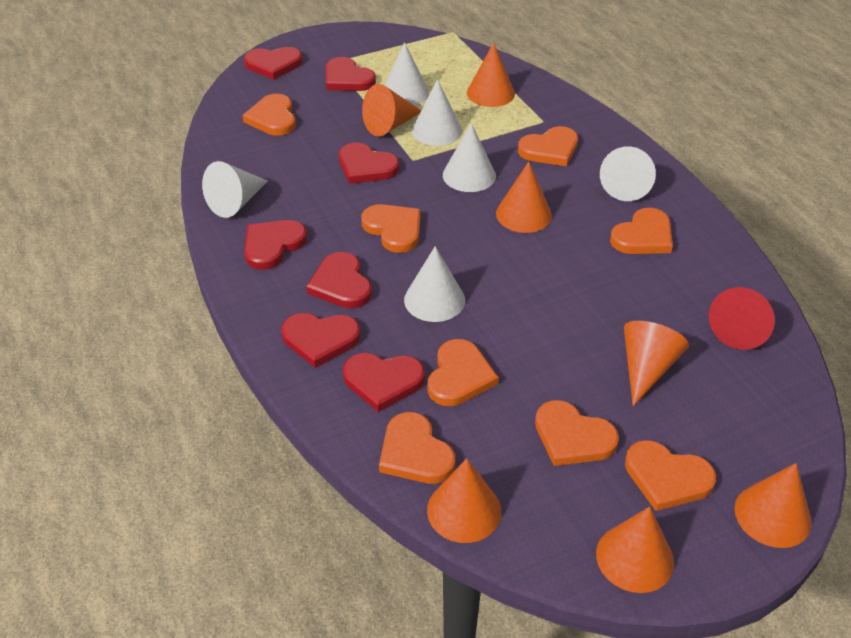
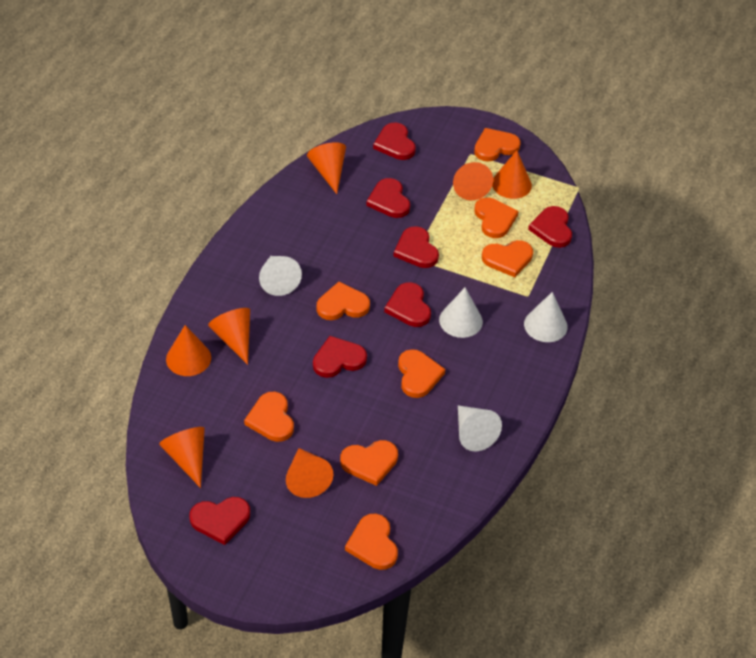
red cone: 1 -> 0
white cone: 6 -> 4

